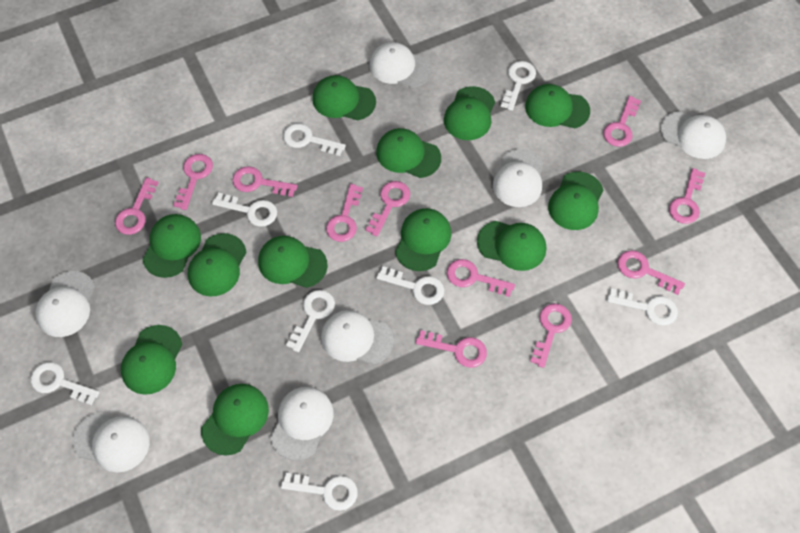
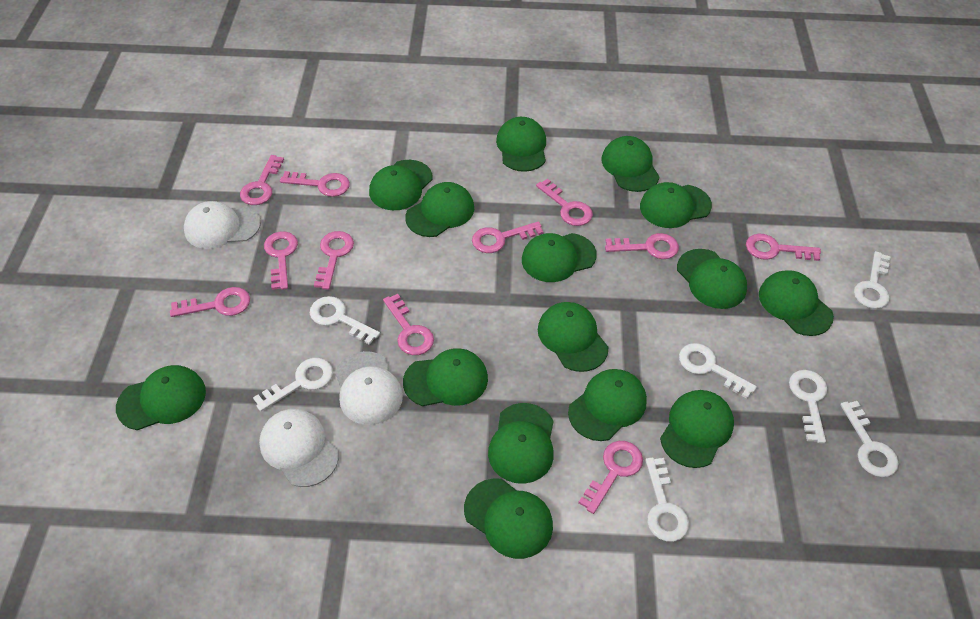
green cap: 12 -> 15
white cap: 7 -> 3
white key: 8 -> 7

